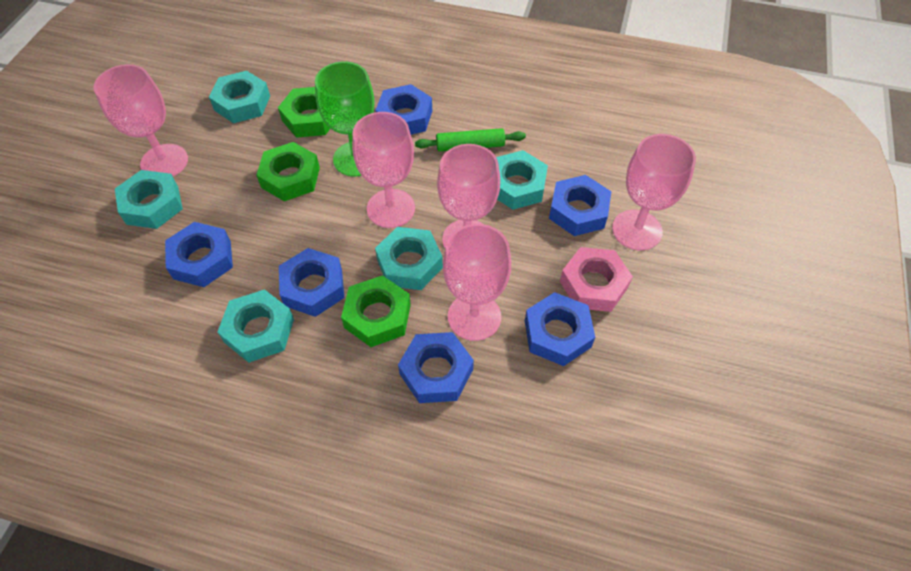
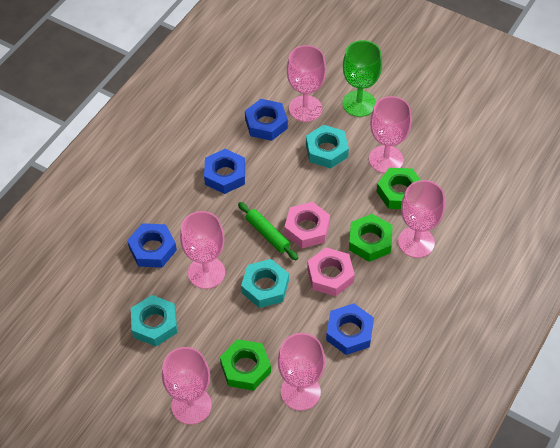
blue nut: 6 -> 4
pink goblet: 5 -> 6
pink nut: 1 -> 2
turquoise nut: 5 -> 3

